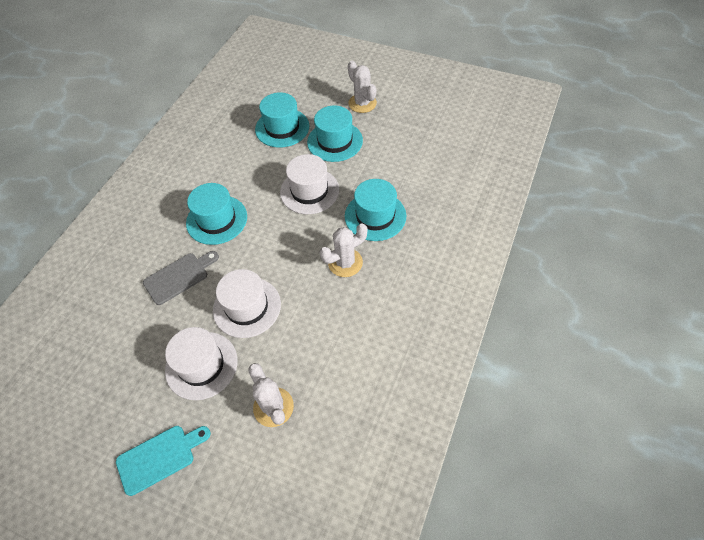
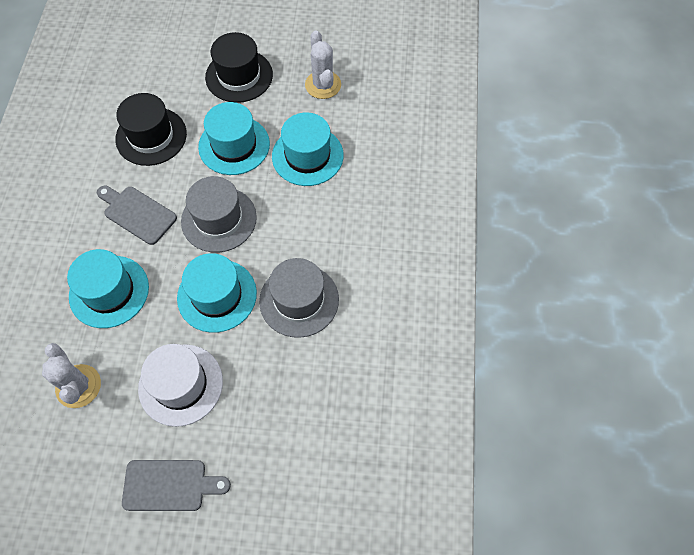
black hat: 0 -> 2
grey cutting board: 1 -> 2
grey hat: 0 -> 2
turquoise cutting board: 1 -> 0
white cactus: 3 -> 2
white hat: 3 -> 1

